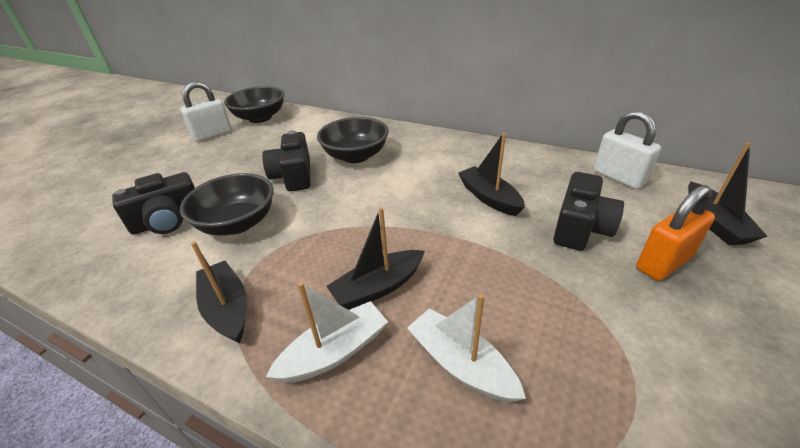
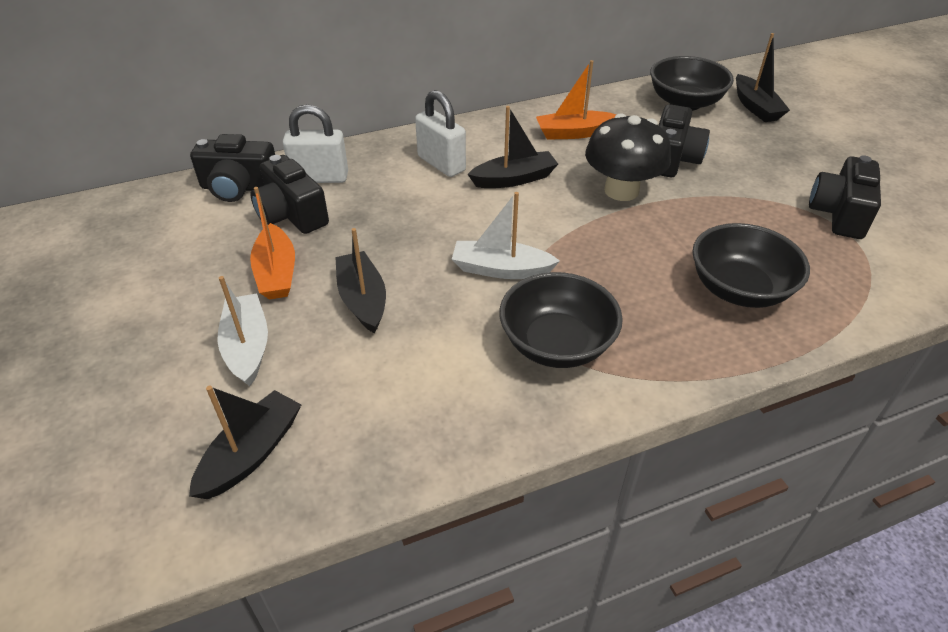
black camera: 3 -> 4
black mushroom: 0 -> 1
orange boat: 0 -> 2
orange padlock: 1 -> 0

